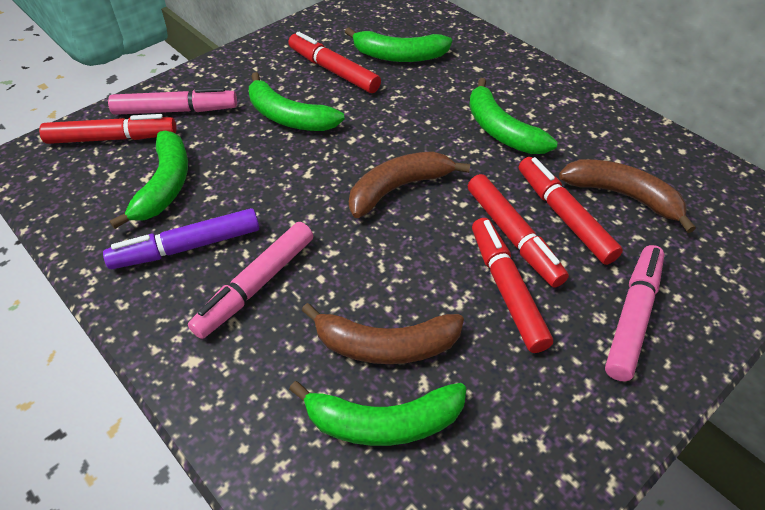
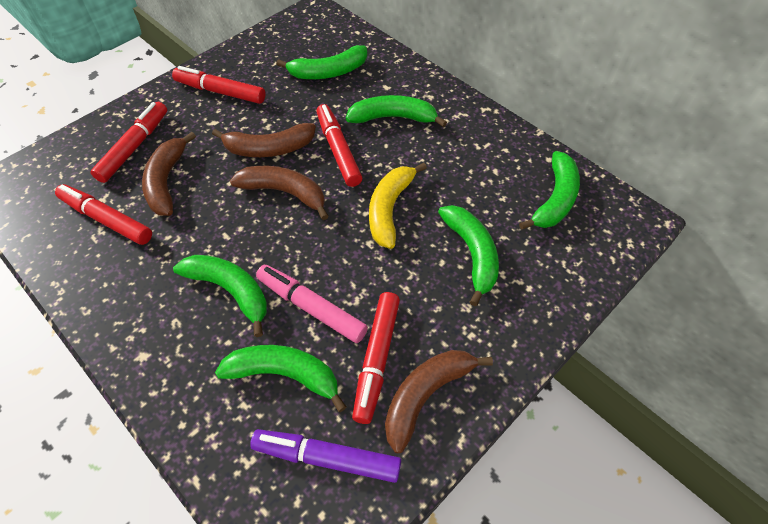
brown banana: 3 -> 4
green banana: 5 -> 6
pink marker: 3 -> 1
yellow banana: 0 -> 1

